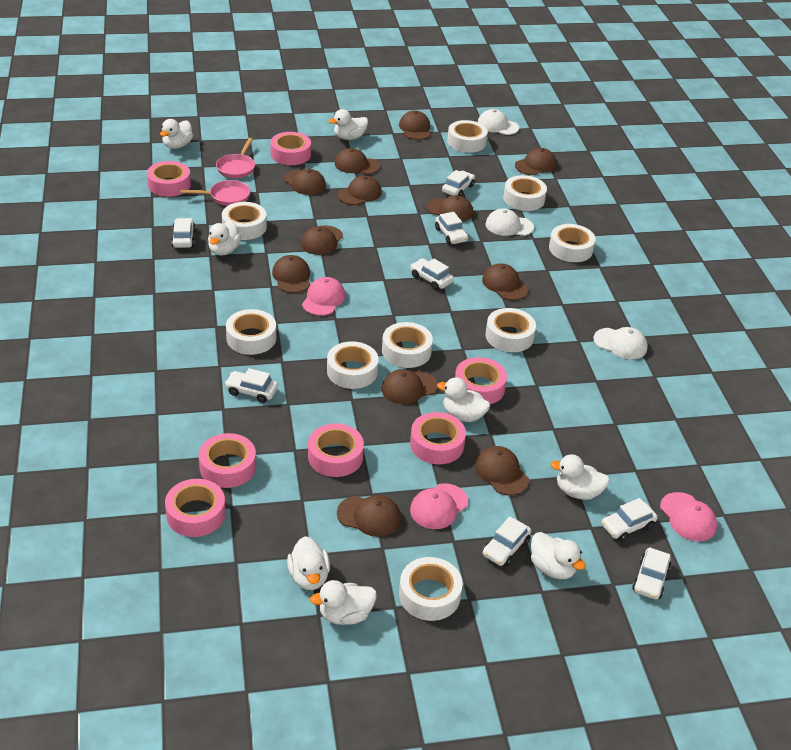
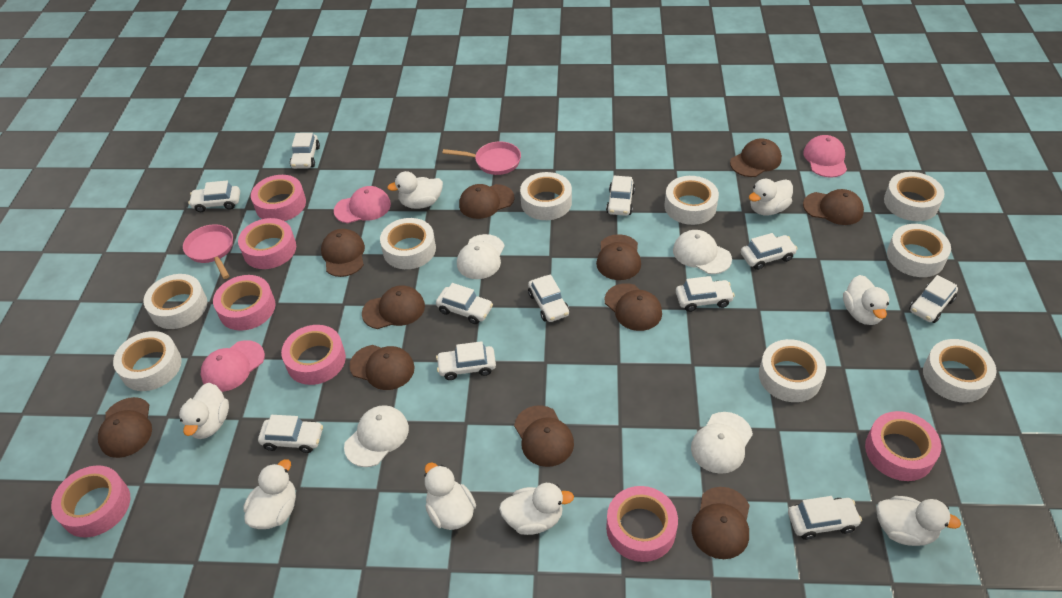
brown cap: 12 -> 11
white cap: 3 -> 4
white car: 8 -> 11

